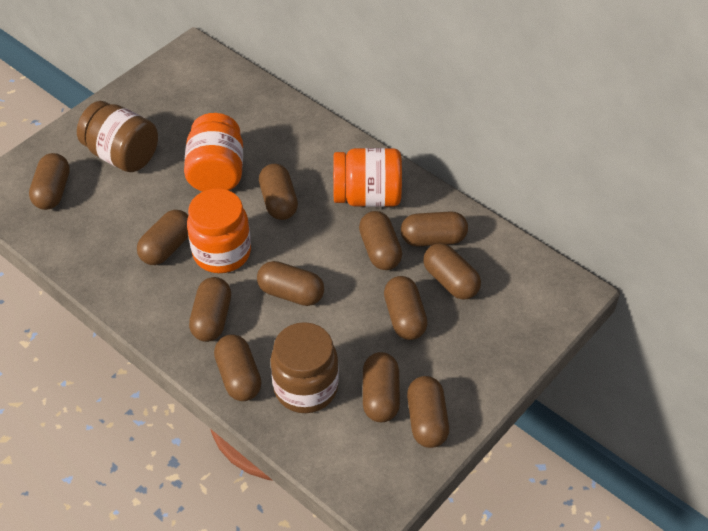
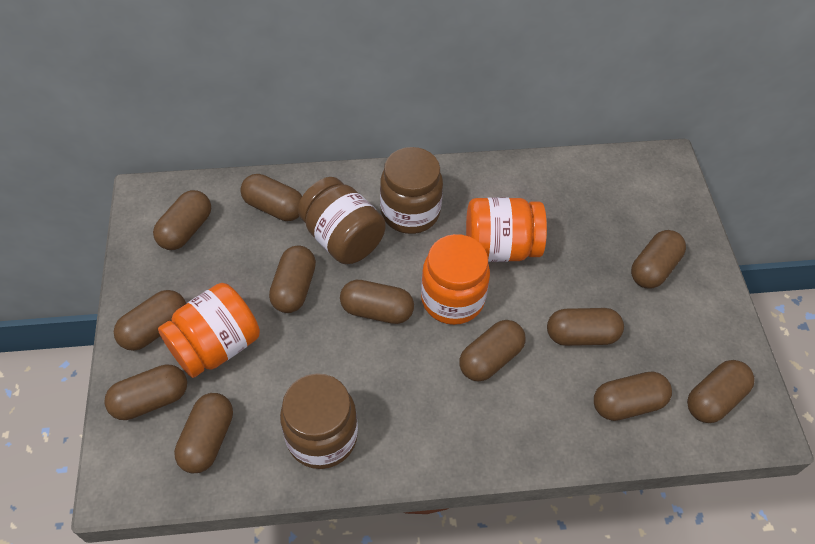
brown jar: 2 -> 3

